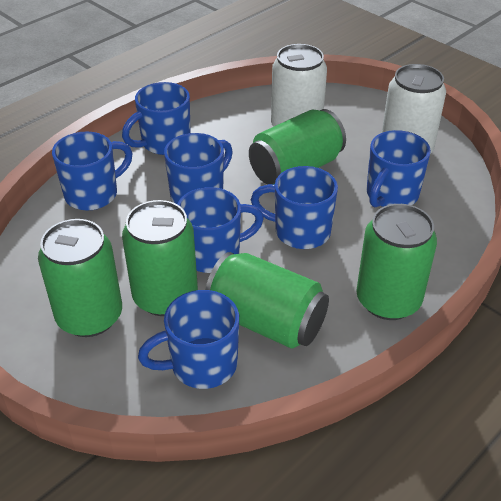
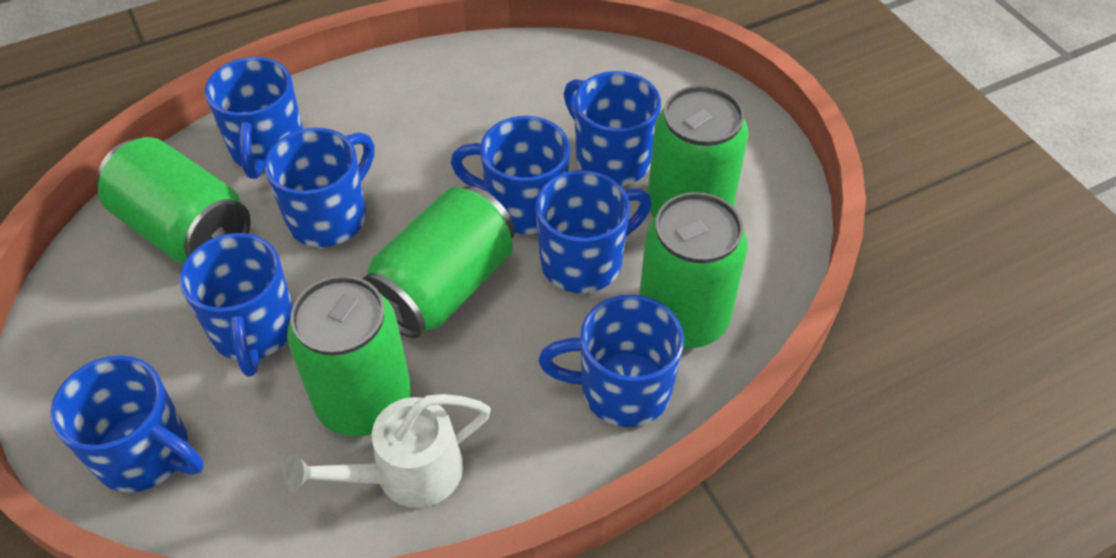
blue mug: 7 -> 8
white can: 2 -> 0
white watering can: 0 -> 1

